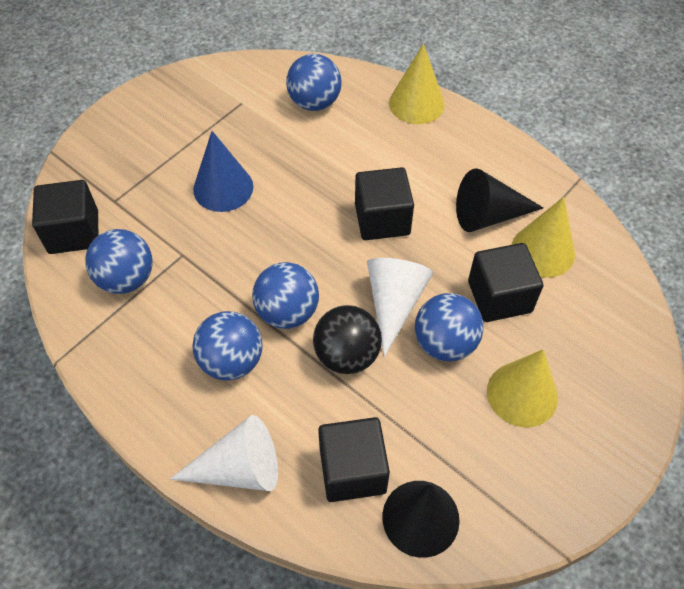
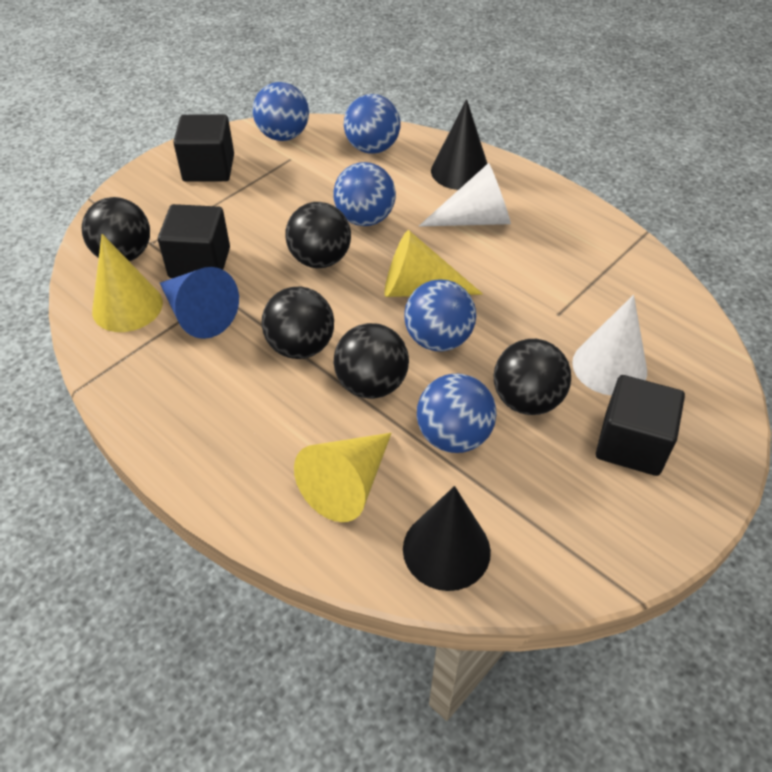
black ball: 1 -> 5
black cube: 4 -> 3

